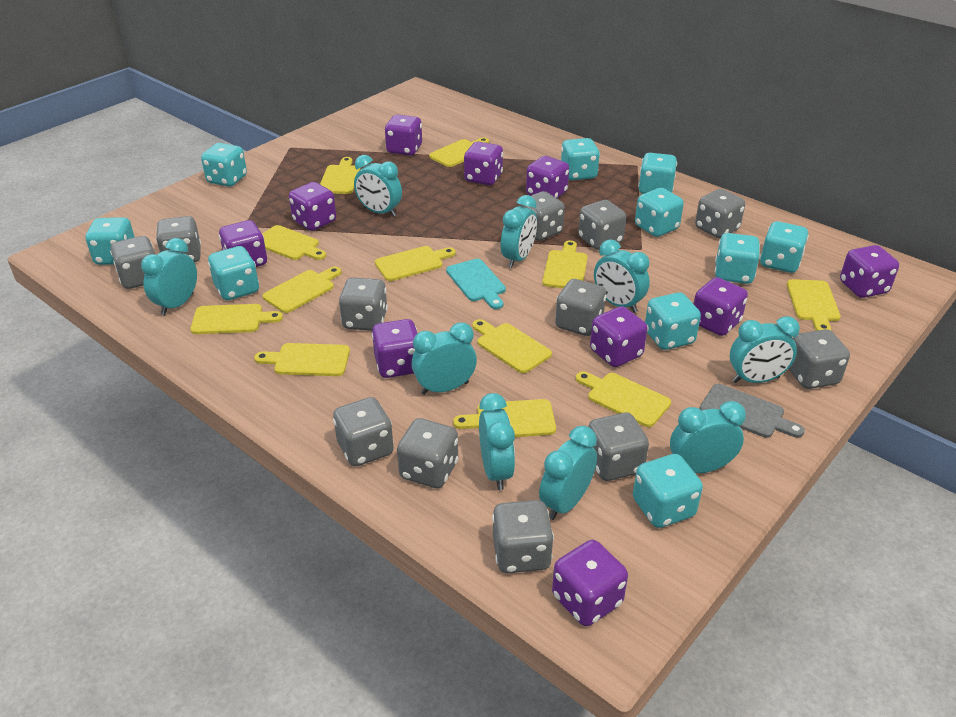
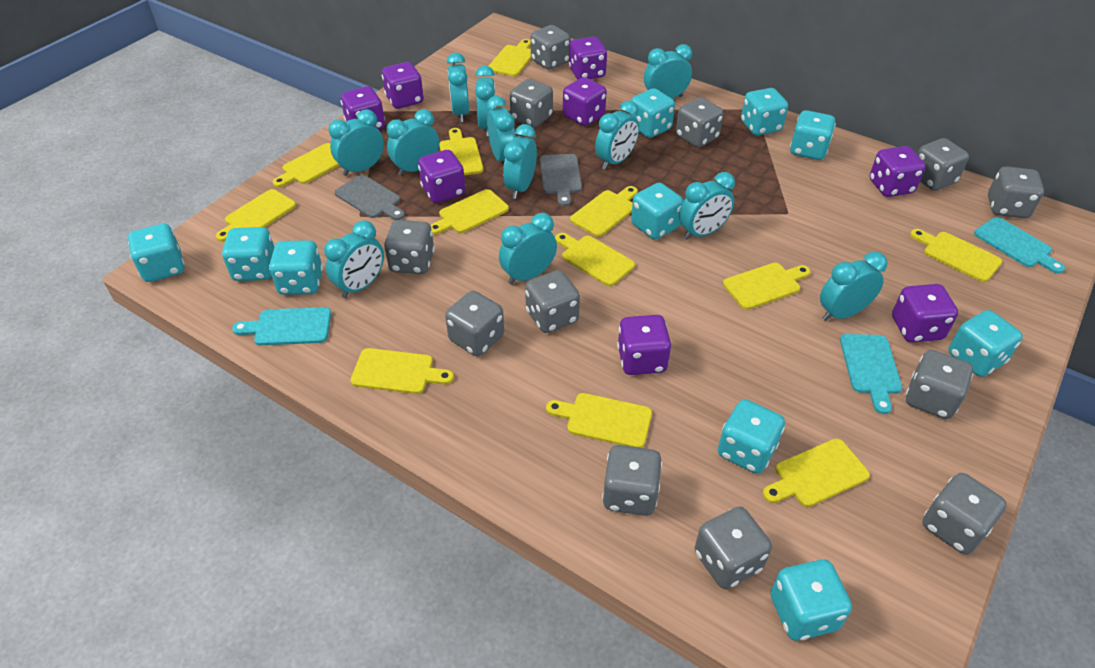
grey cutting board: 1 -> 2
purple dice: 10 -> 8
turquoise clock: 9 -> 12
turquoise cutting board: 1 -> 3

